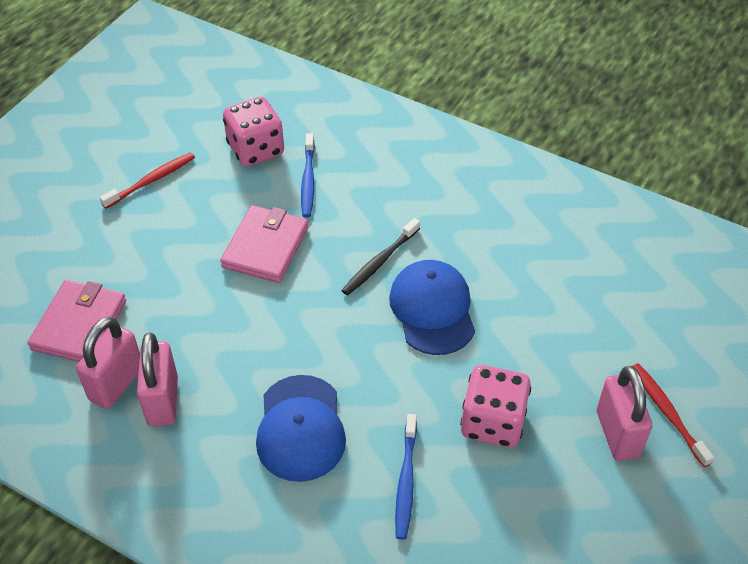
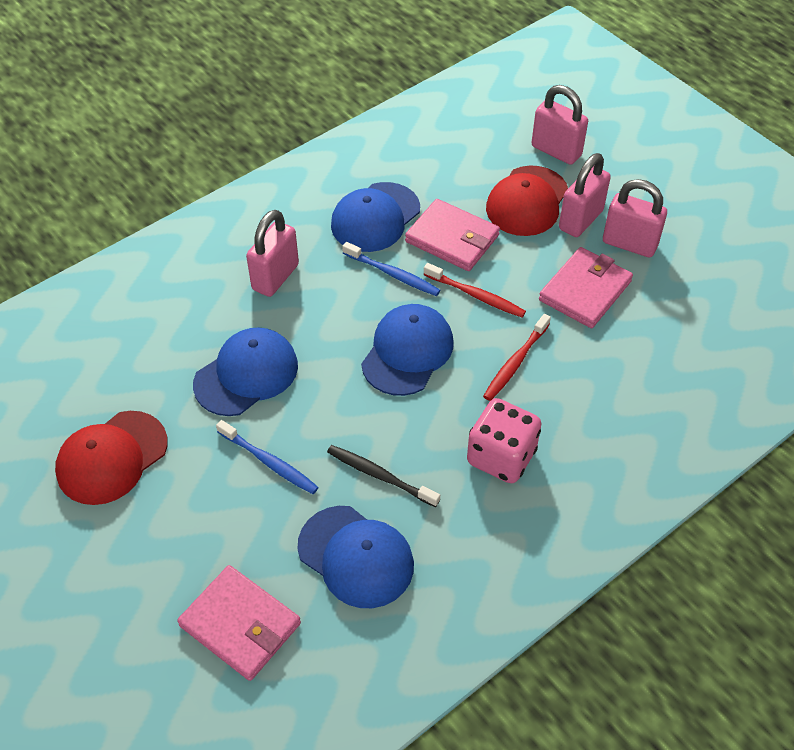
blue cap: 2 -> 4
pink dice: 2 -> 1
pink padlock: 3 -> 4
pink wallet: 2 -> 3
red cap: 0 -> 2

